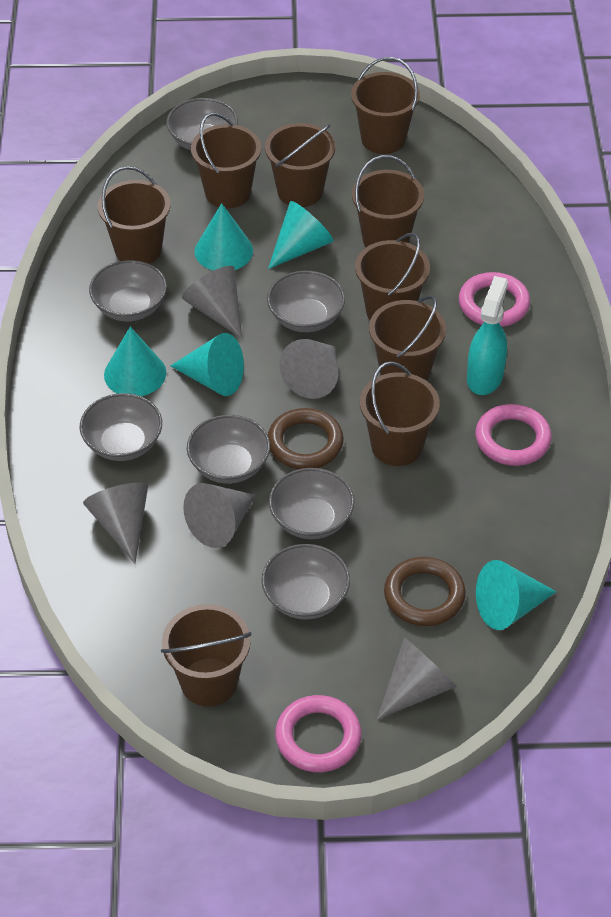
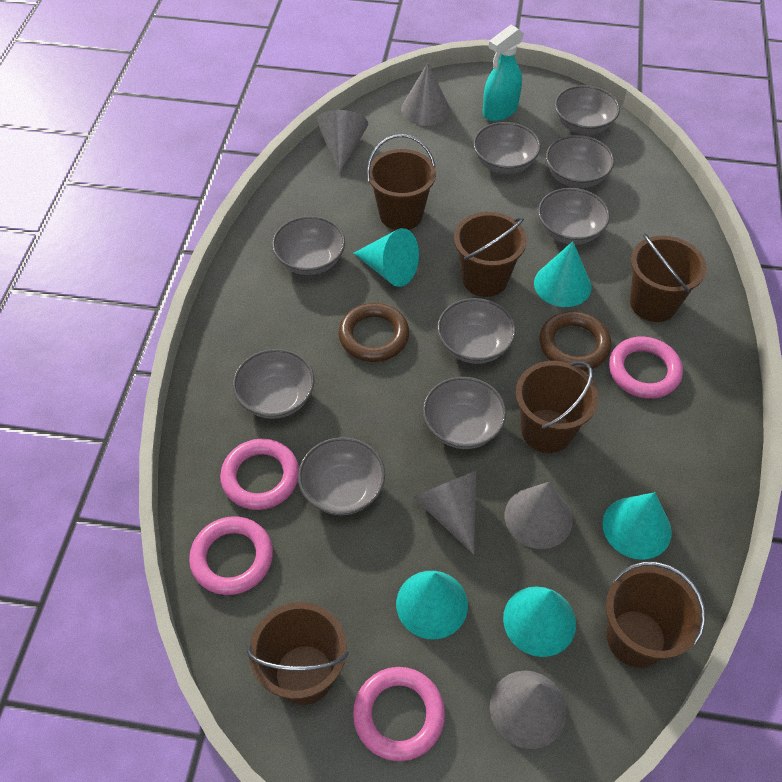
brown bucket: 9 -> 6
grey bowl: 7 -> 9
pink ring: 3 -> 4

